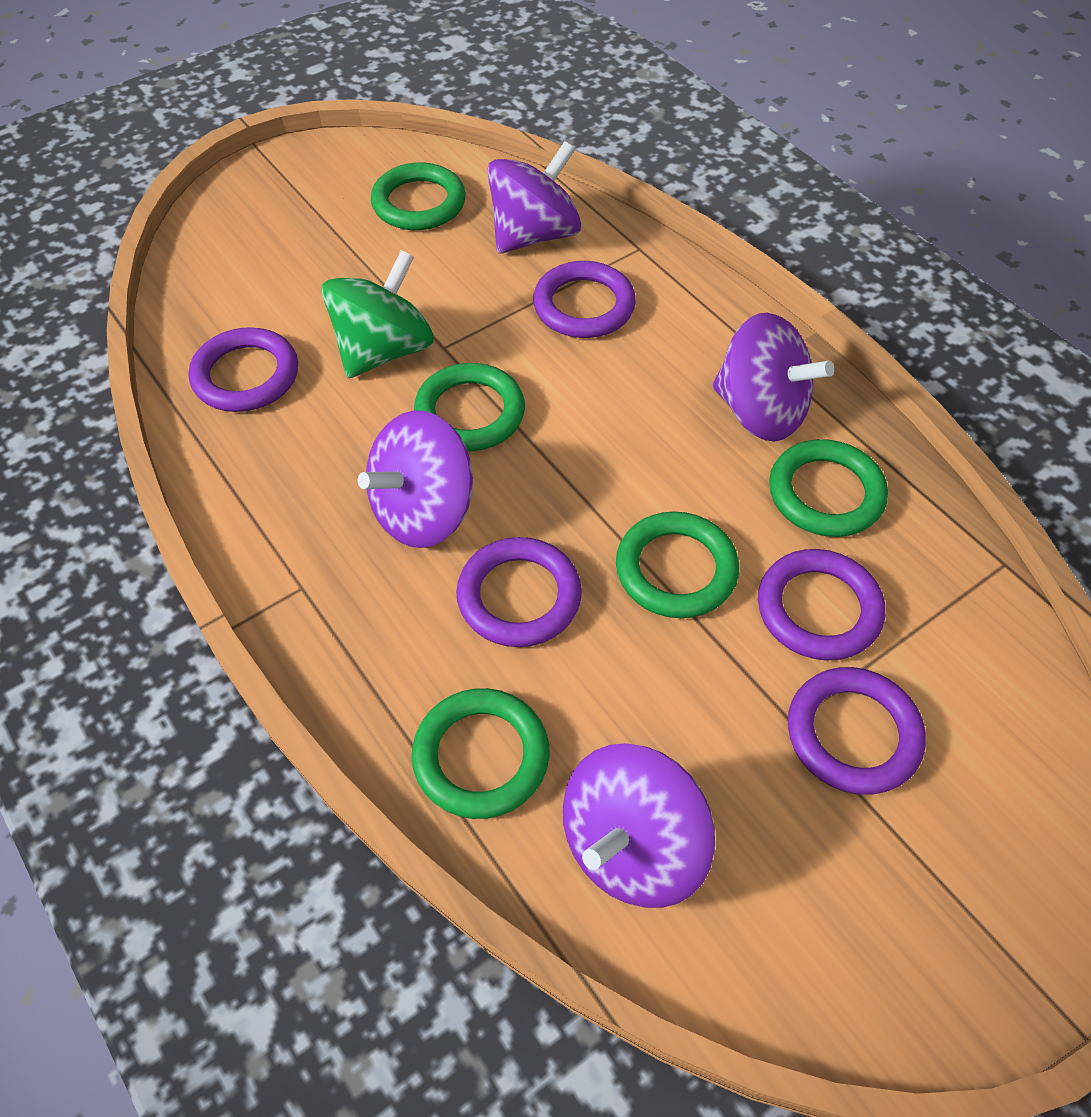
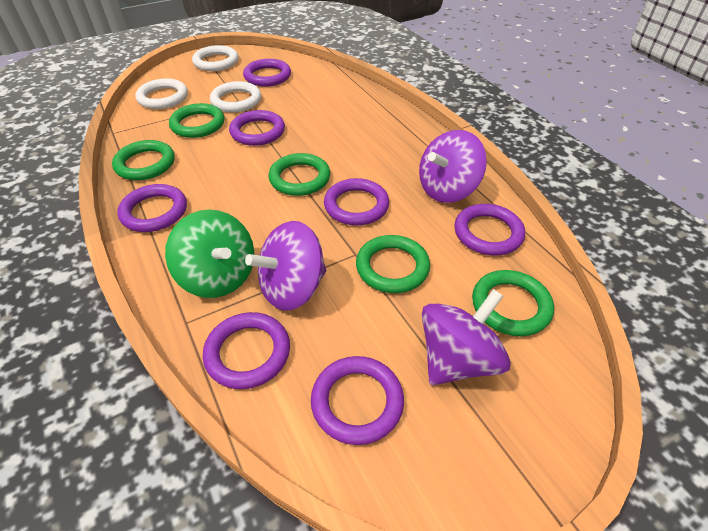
purple ring: 5 -> 7
purple spinning top: 4 -> 3
white ring: 0 -> 3

